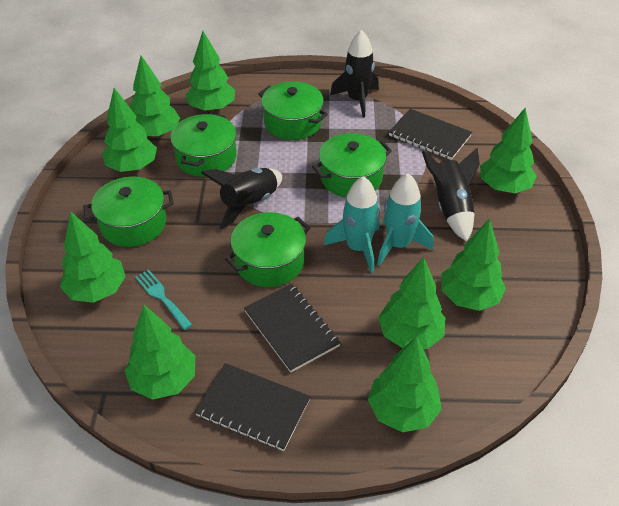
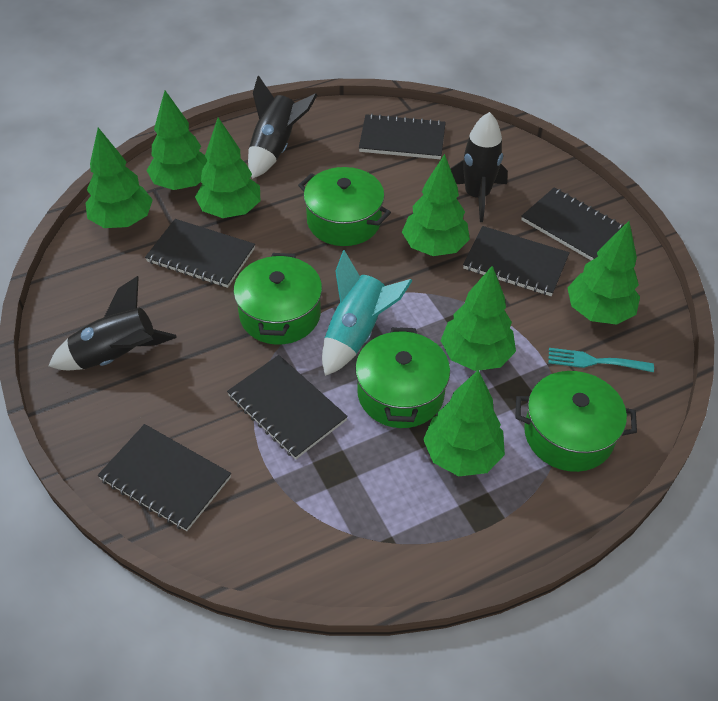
black notebook: 3 -> 6
green pot: 5 -> 4
green tree: 9 -> 7
turquoise rocket: 2 -> 1

